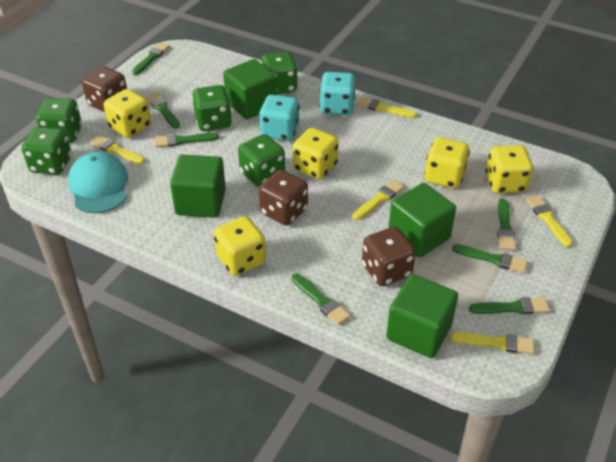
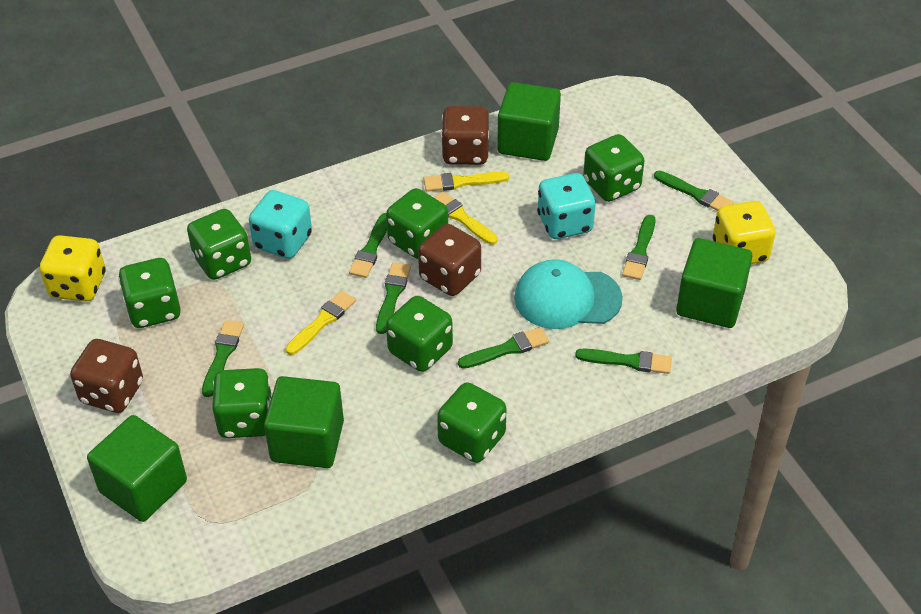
green dice: 5 -> 7
yellow brush: 5 -> 3
yellow dice: 5 -> 2

